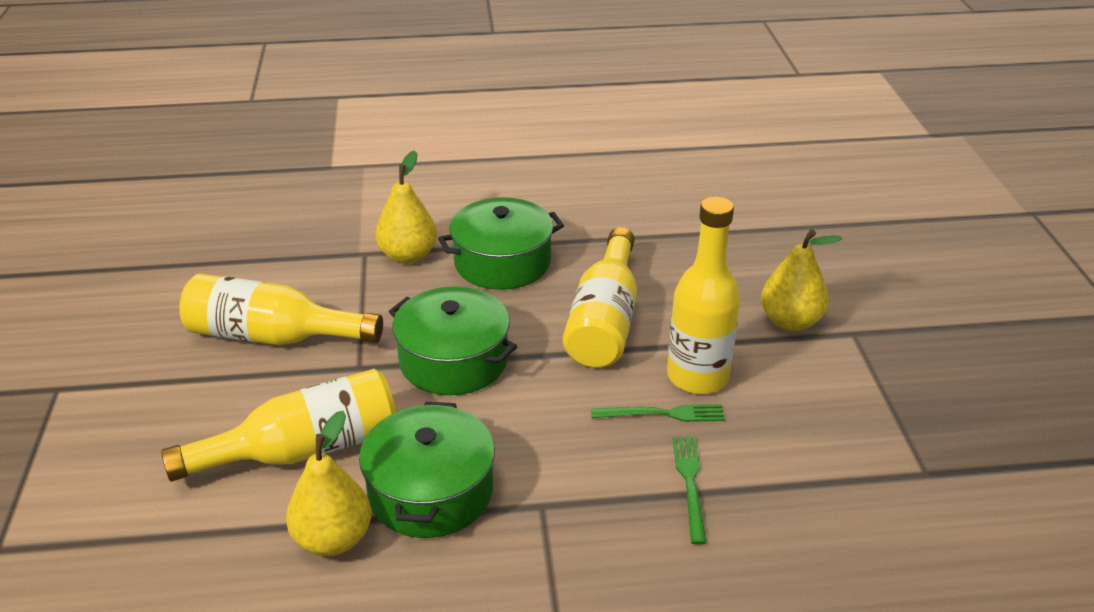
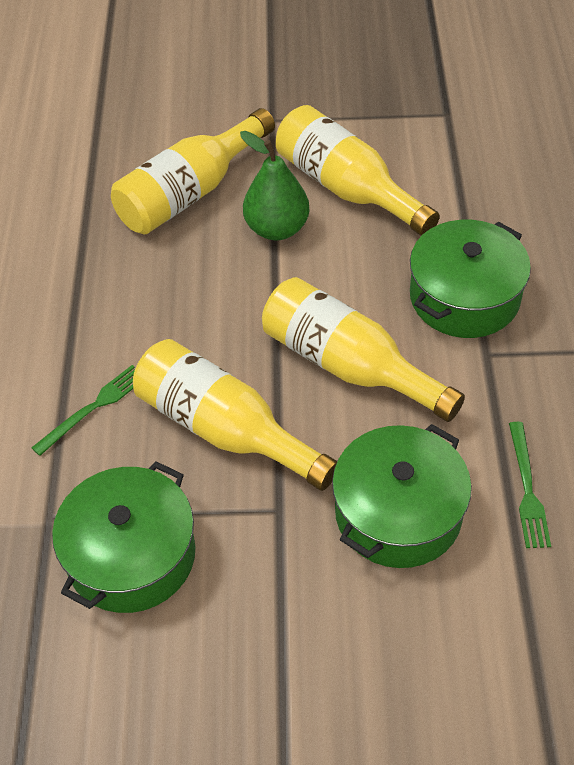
green pear: 0 -> 1
yellow pear: 3 -> 0

